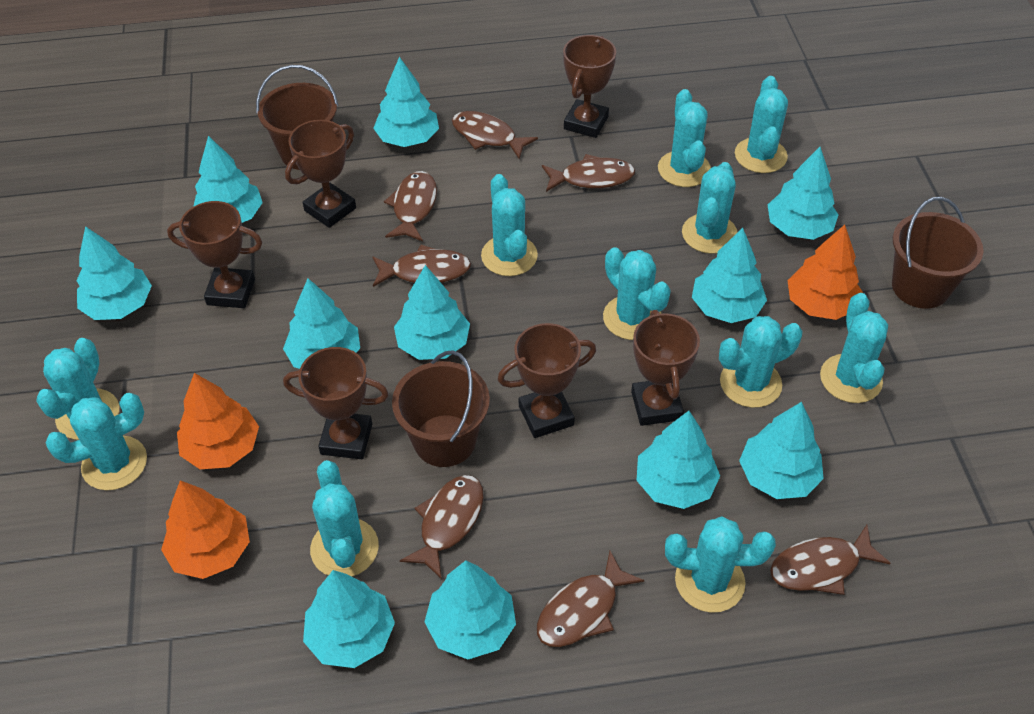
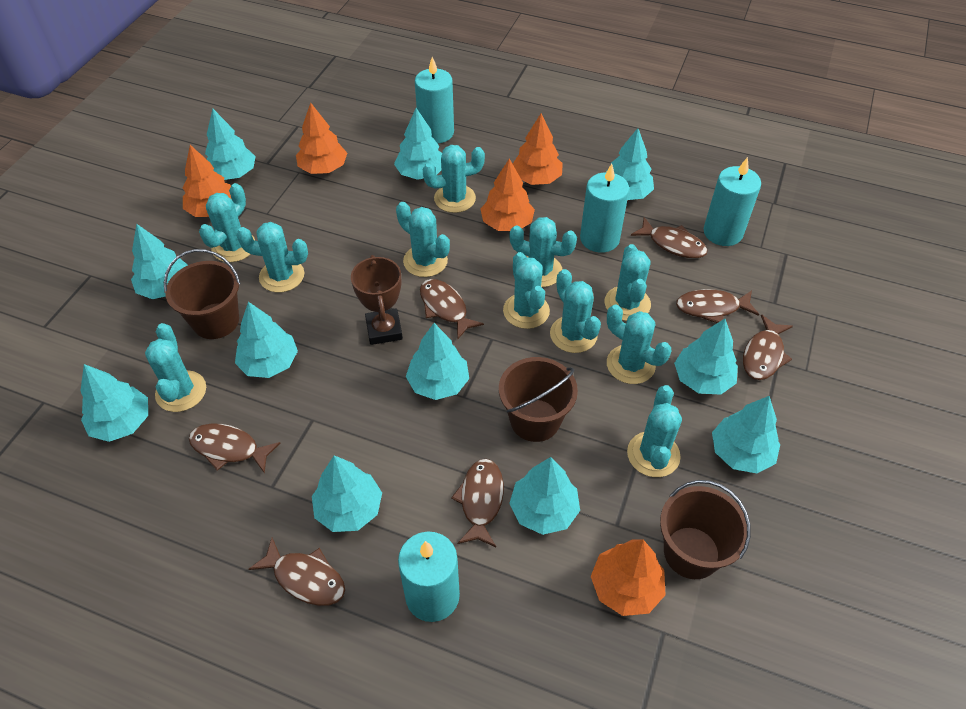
brown trophy: 6 -> 1
orange tree: 3 -> 5
turquoise candle: 0 -> 4

